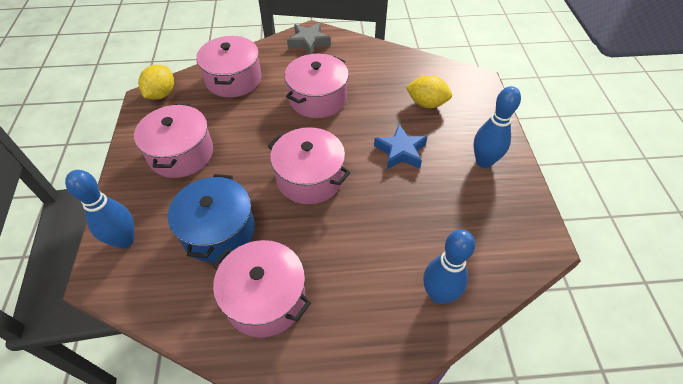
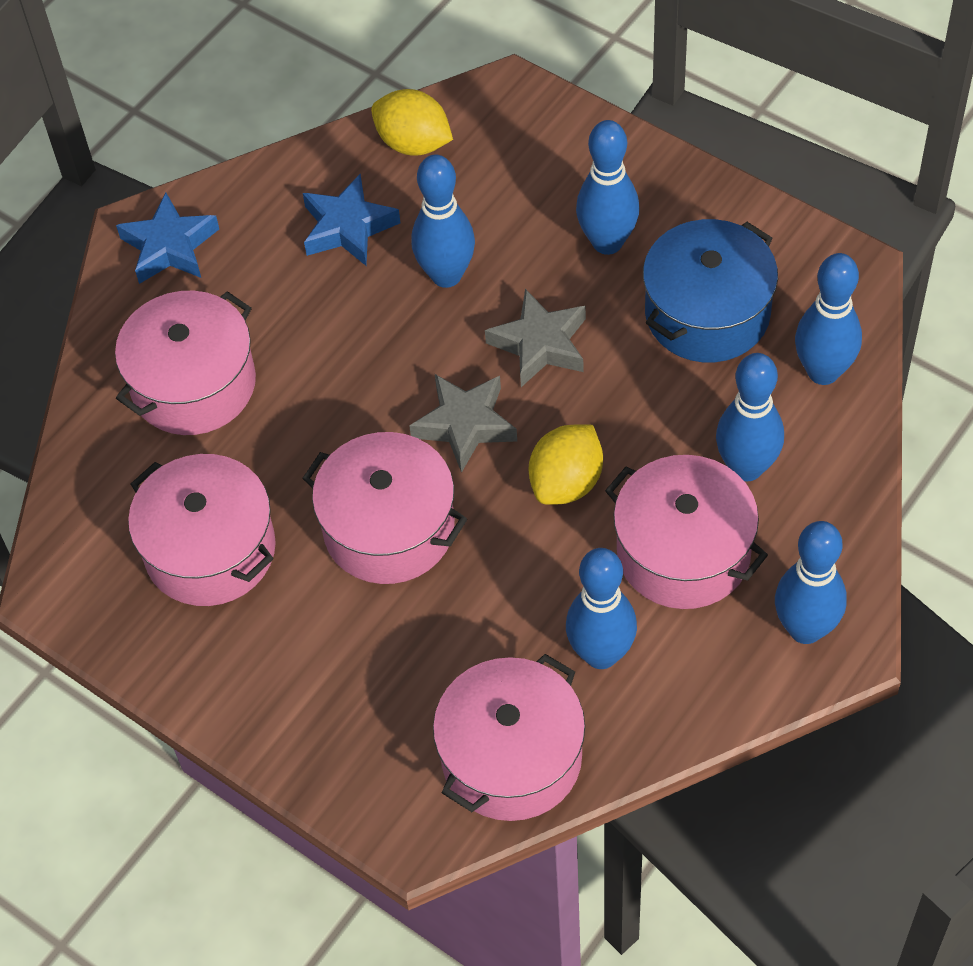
blue bowling pin: 3 -> 6
blue star: 1 -> 2
grey star: 1 -> 2

